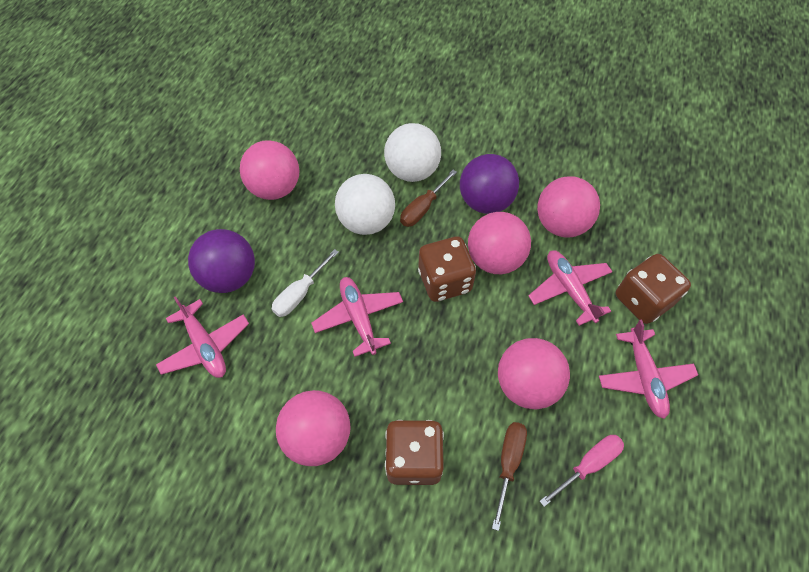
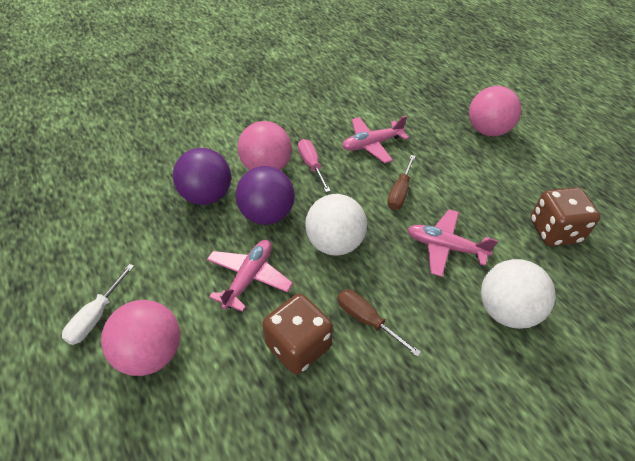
brown dice: 3 -> 2
pink ball: 5 -> 3
pink plane: 4 -> 3

